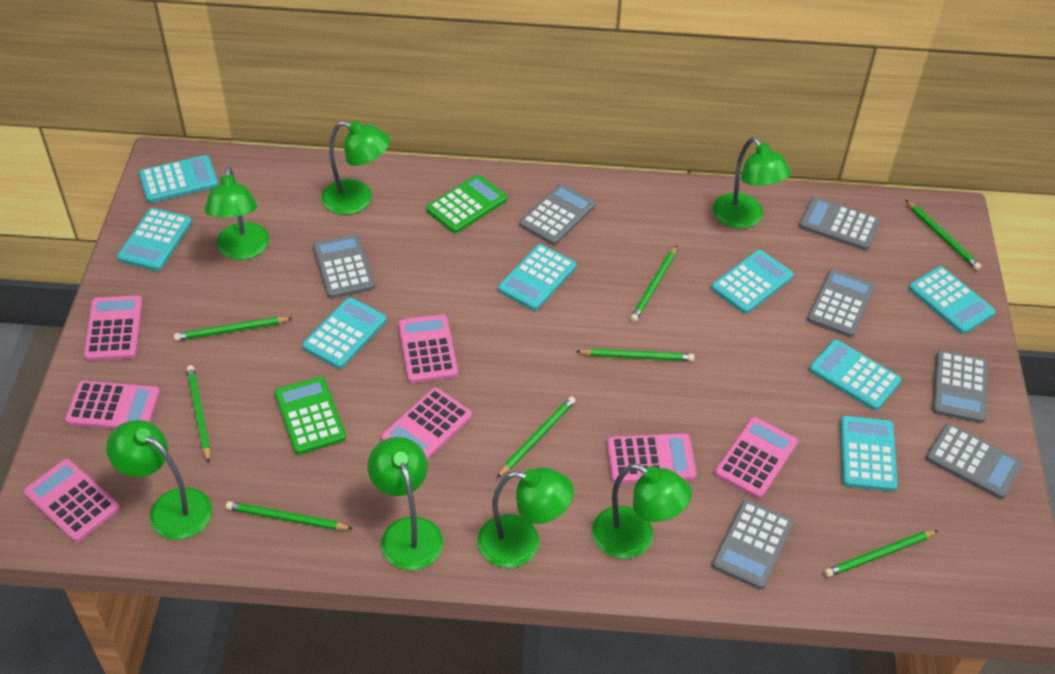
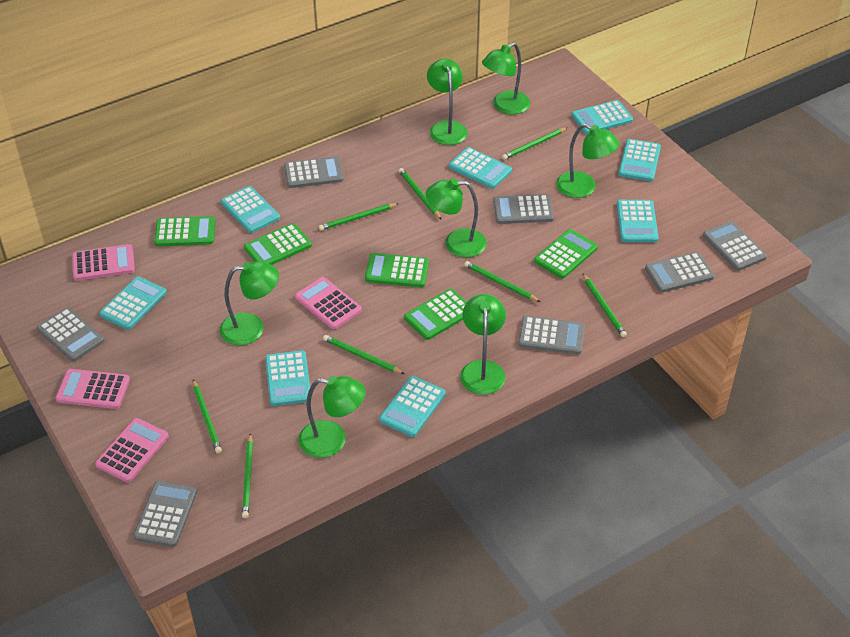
green calculator: 2 -> 5
pink calculator: 7 -> 4

